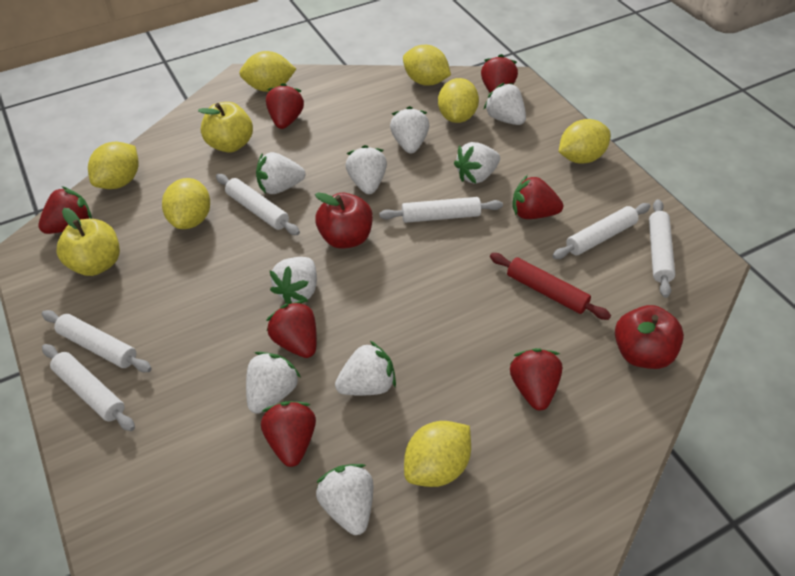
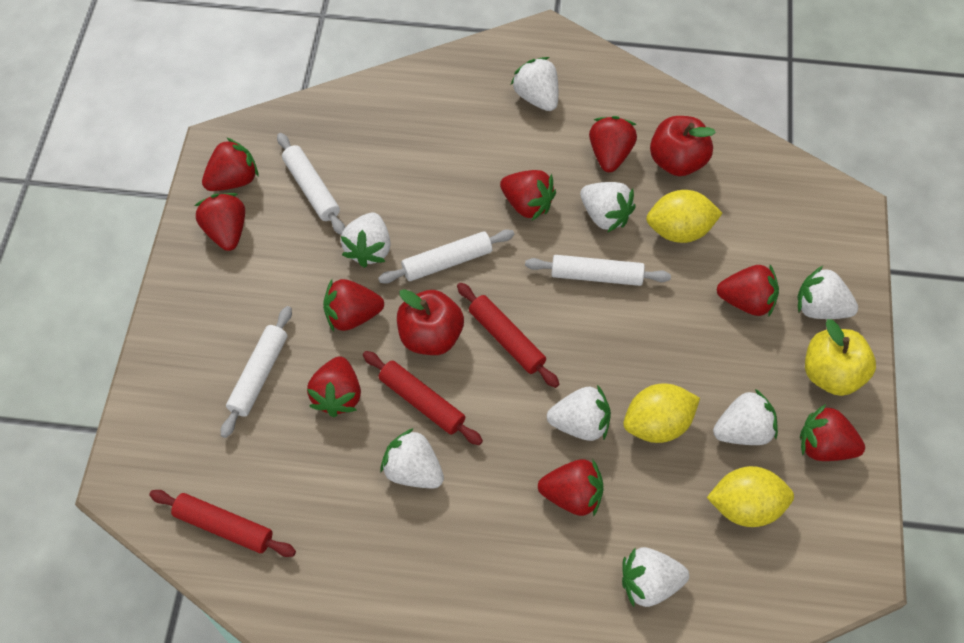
red rolling pin: 1 -> 3
red strawberry: 7 -> 9
white rolling pin: 6 -> 4
white strawberry: 9 -> 8
yellow apple: 2 -> 1
yellow lemon: 7 -> 3

